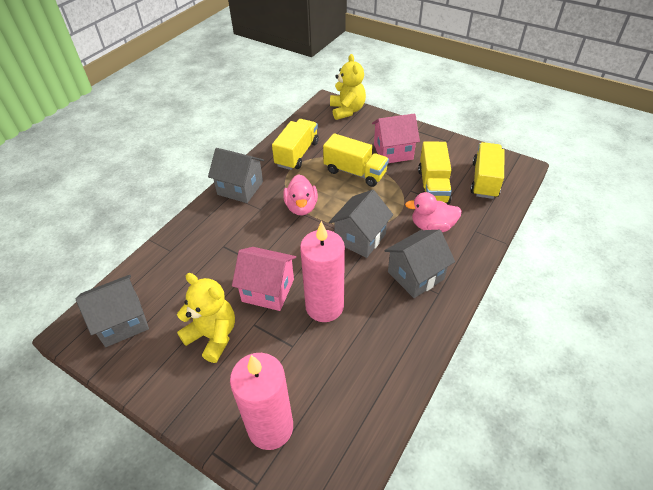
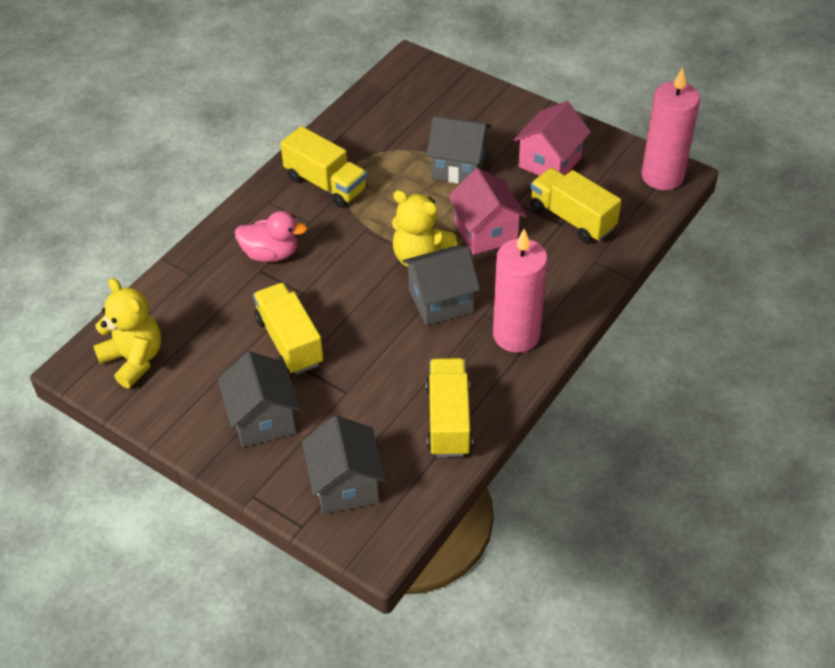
pink duck: 2 -> 1

